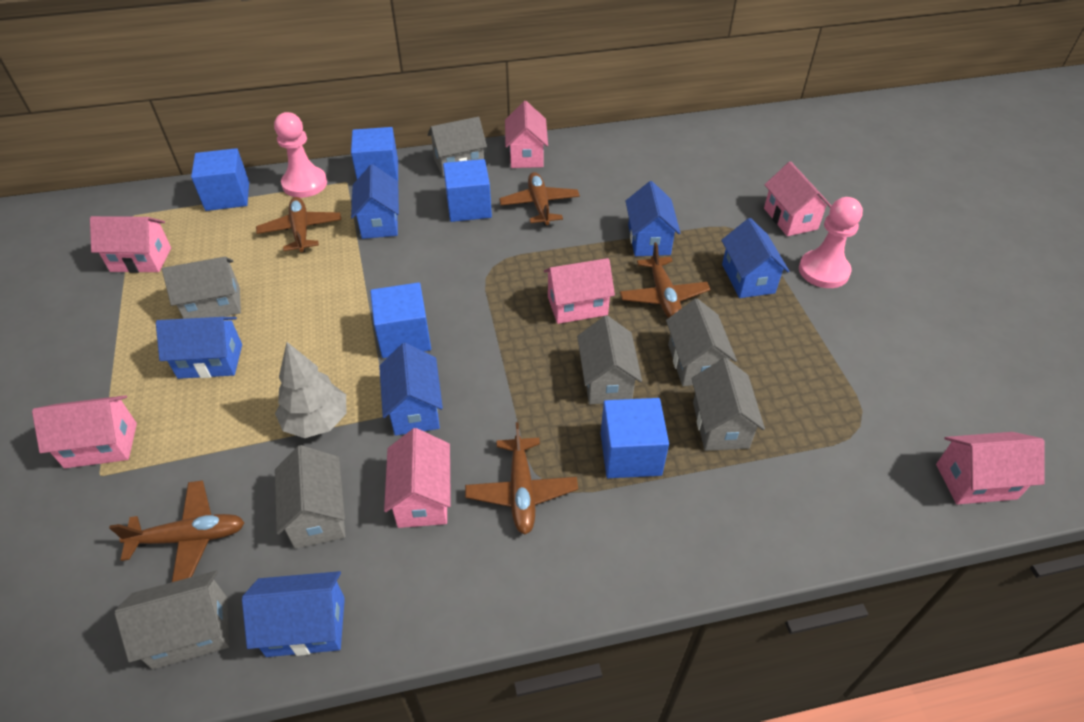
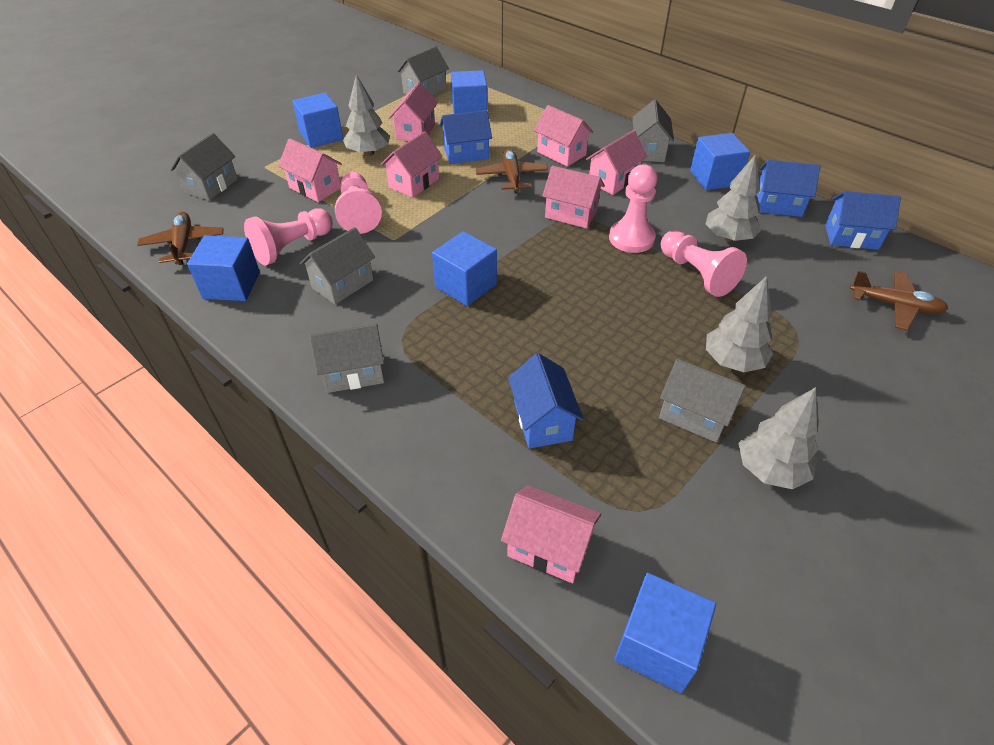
blue cube: 5 -> 6
blue house: 6 -> 4
brown plane: 5 -> 3
grey house: 7 -> 6
grey tree: 1 -> 4
pink pawn: 2 -> 4

